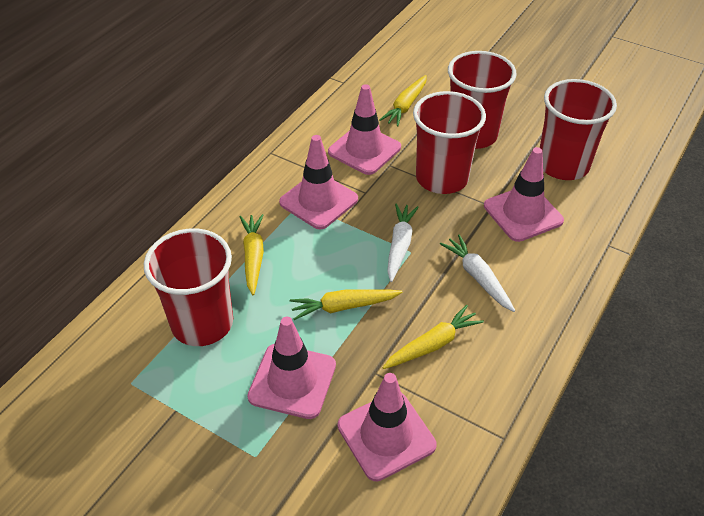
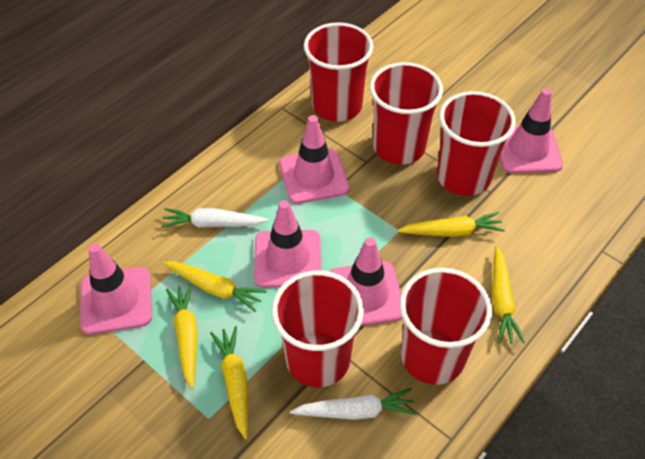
red cup: 4 -> 5
yellow carrot: 4 -> 5

